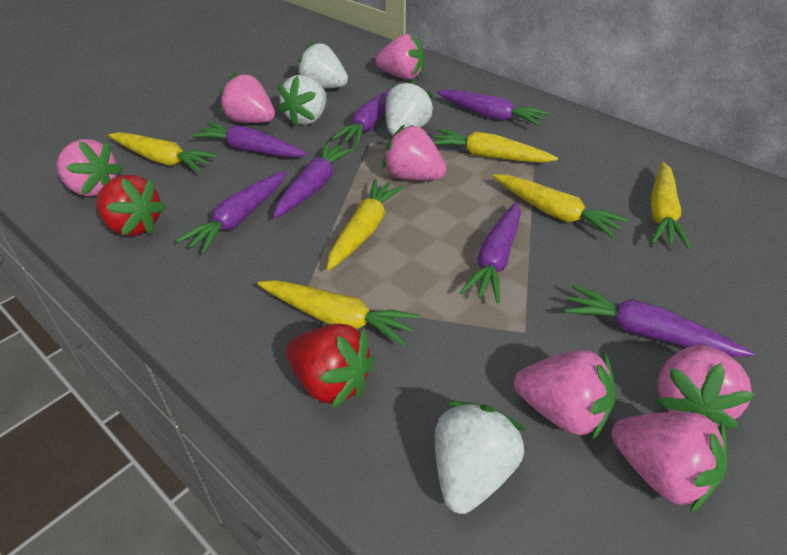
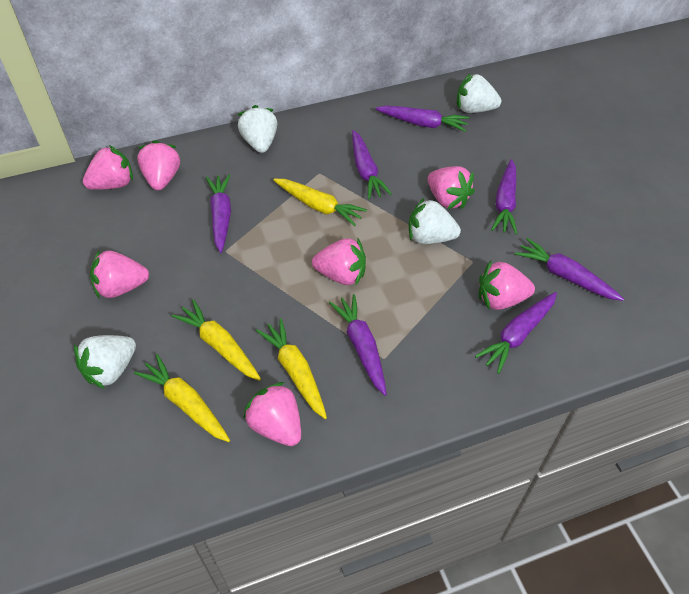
red strawberry: 2 -> 0
yellow carrot: 6 -> 4

